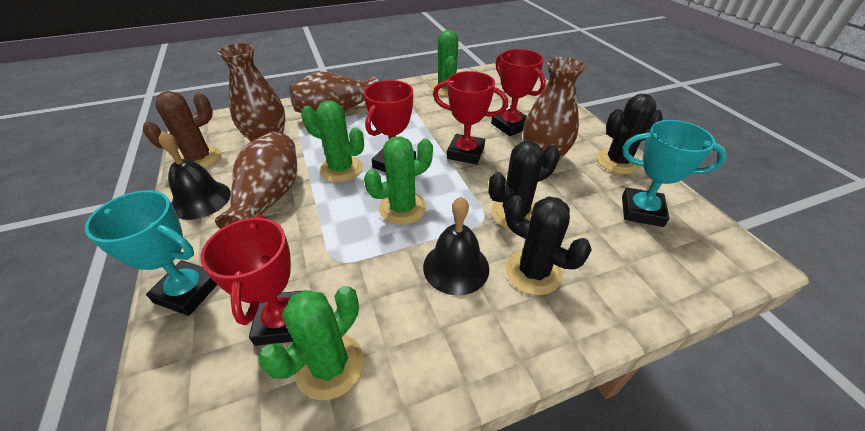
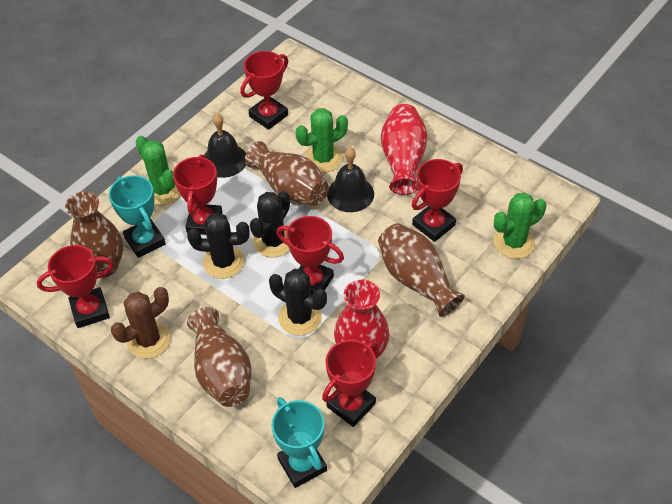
green cactus: 4 -> 3
red trophy: 4 -> 6
red vase: 0 -> 2

